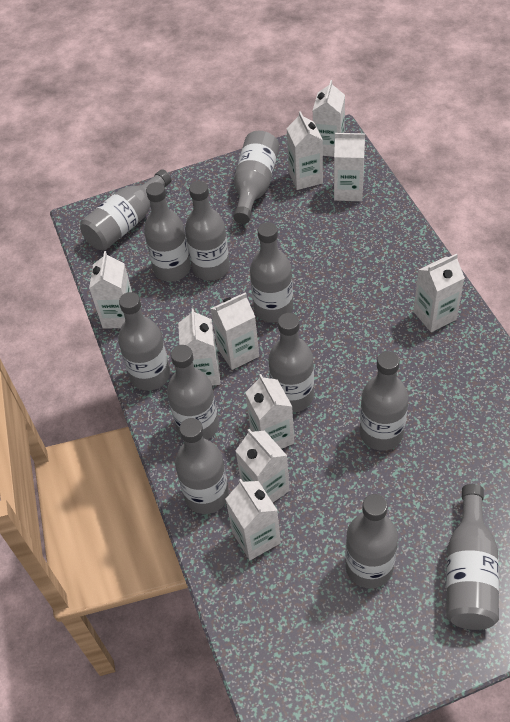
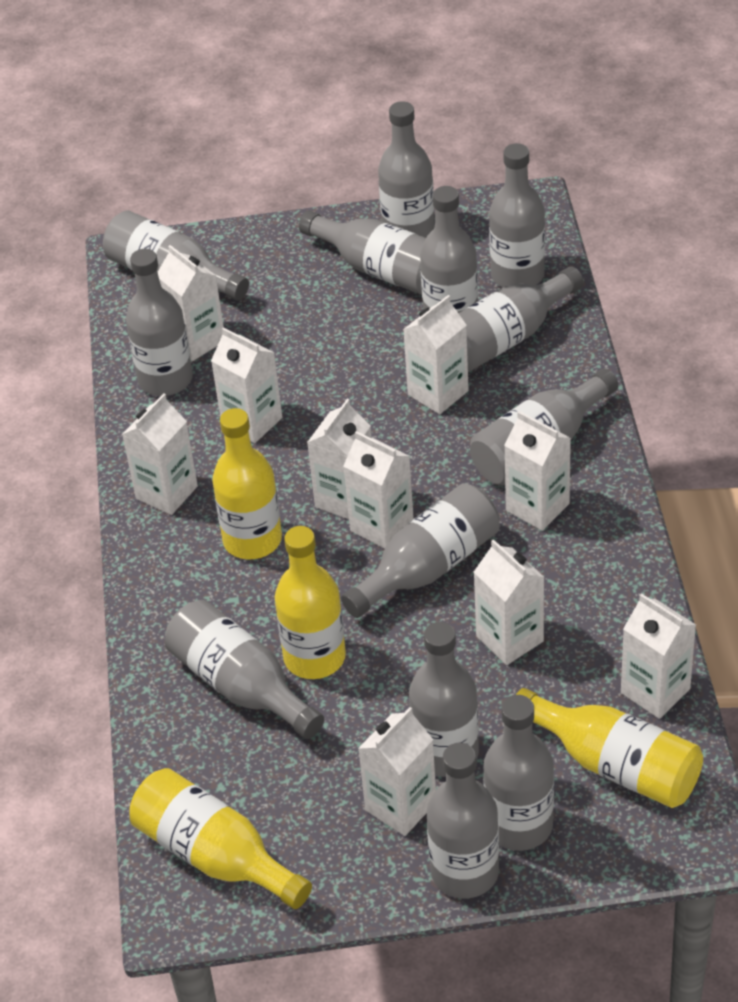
grey bottle: 12 -> 13
yellow bottle: 0 -> 4

